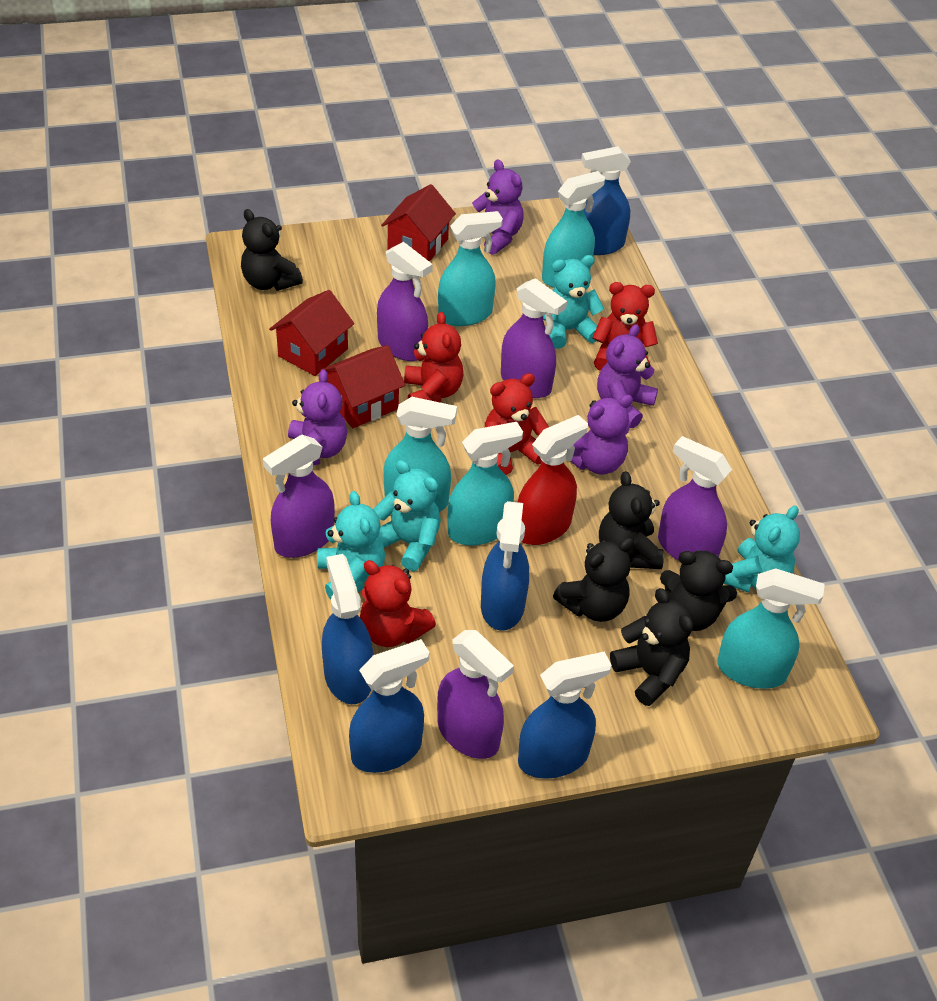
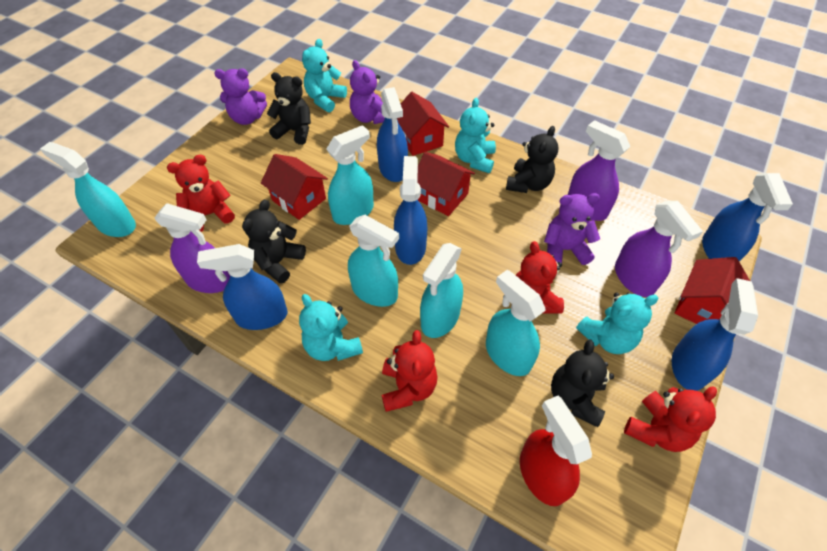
black teddy bear: 5 -> 4
purple spray bottle: 5 -> 3
purple teddy bear: 4 -> 3
red house: 3 -> 4

